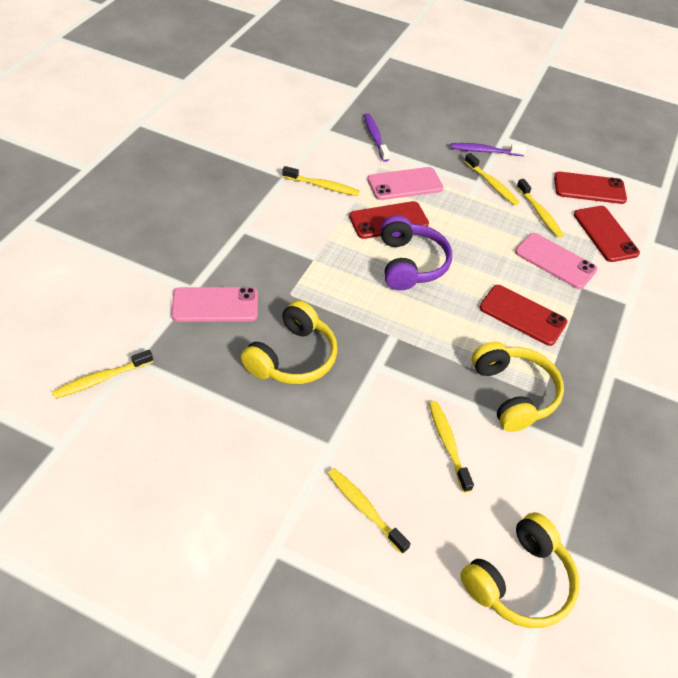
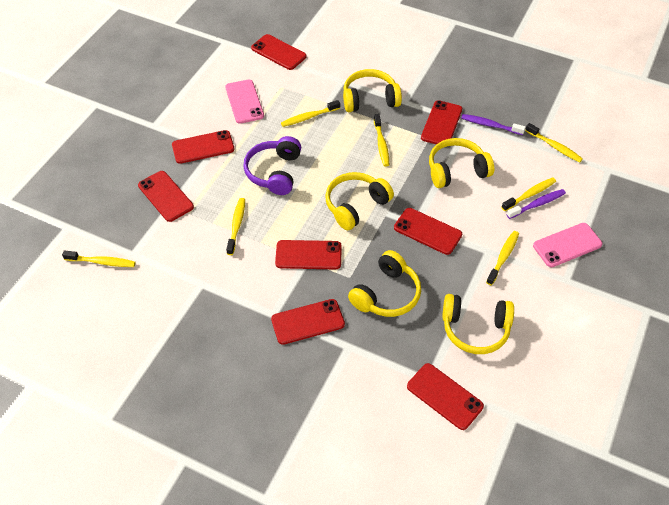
pink phone: 3 -> 2
red phone: 4 -> 8
yellow headphones: 3 -> 5
yellow toothbrush: 6 -> 7

